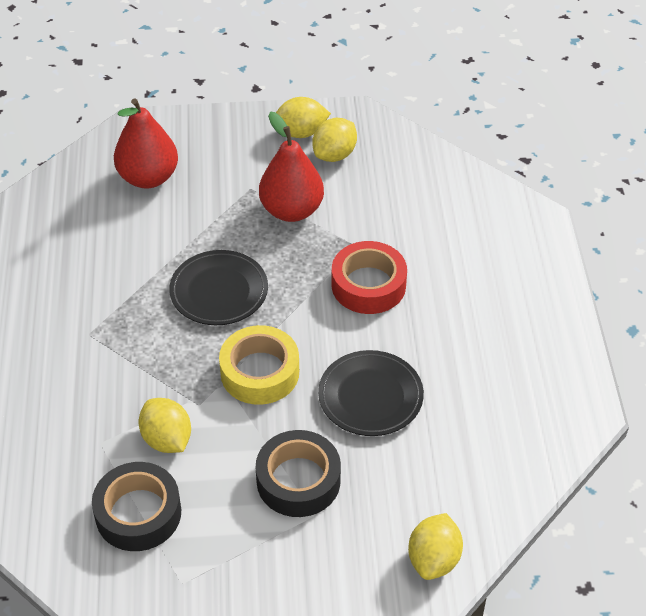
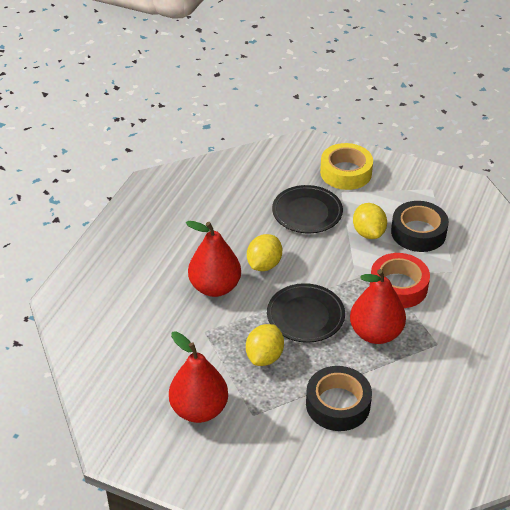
red pear: 2 -> 3
yellow lemon: 4 -> 3

